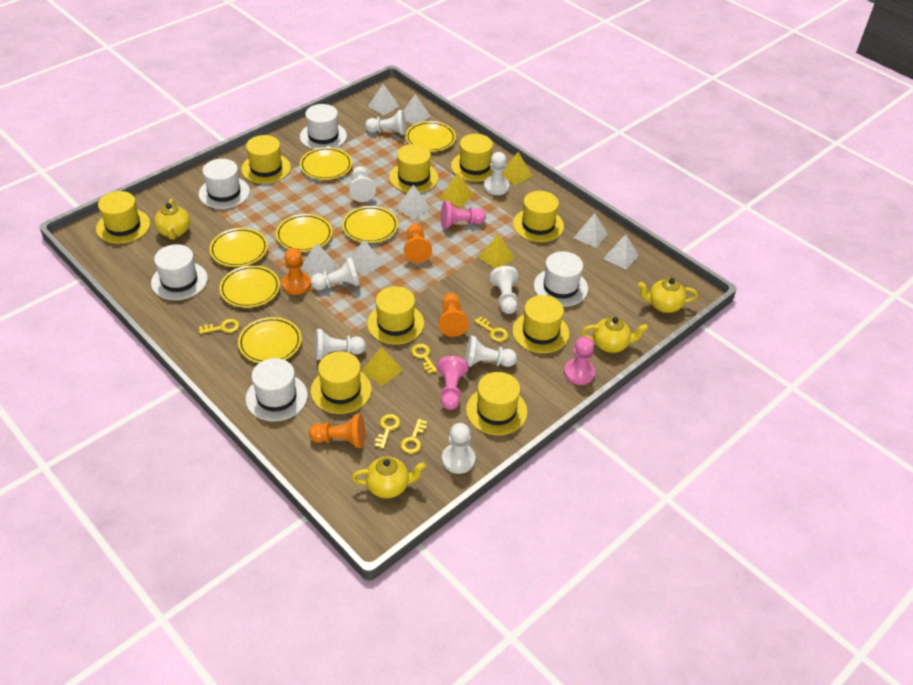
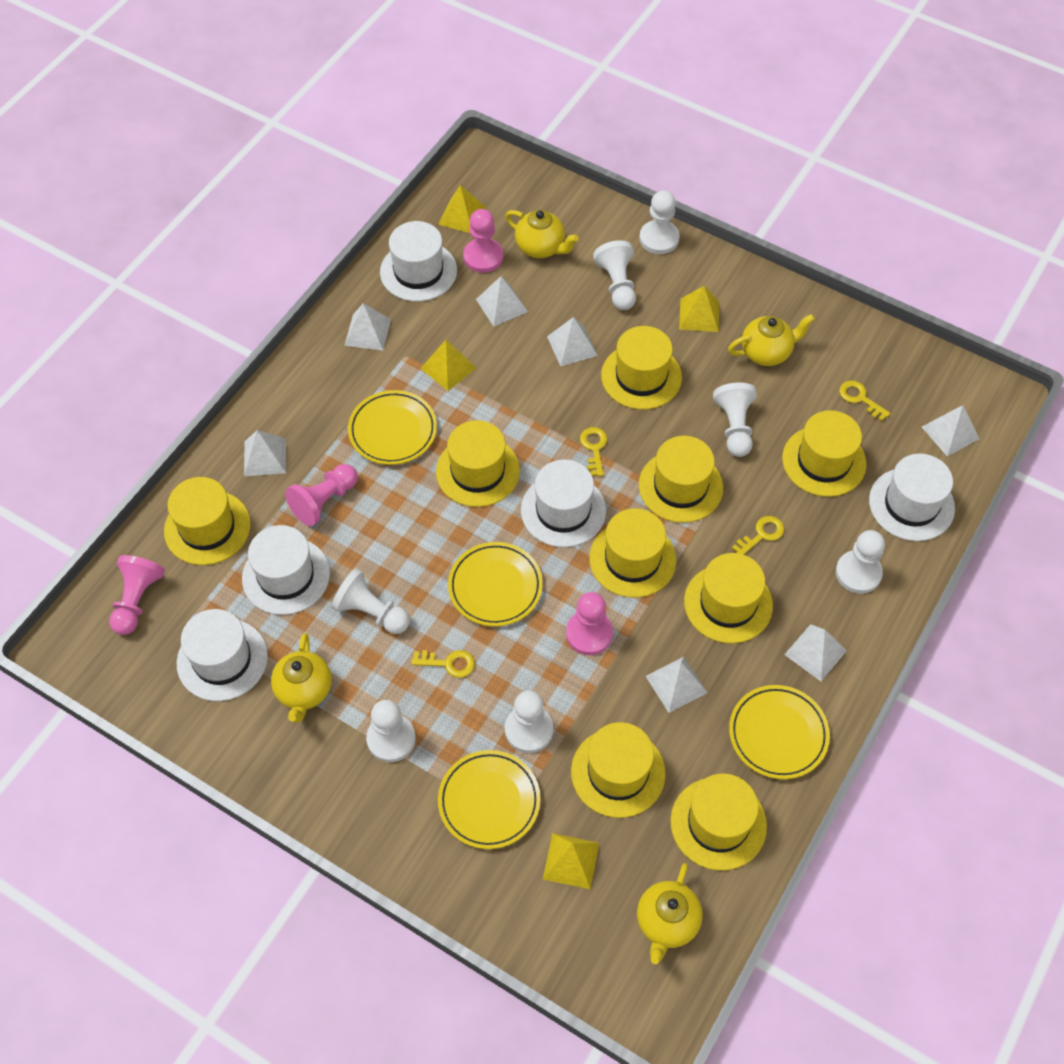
orange pawn: 4 -> 0
pink pawn: 3 -> 4
white pawn: 8 -> 7
yellow key: 5 -> 4
yellow plate: 7 -> 4

